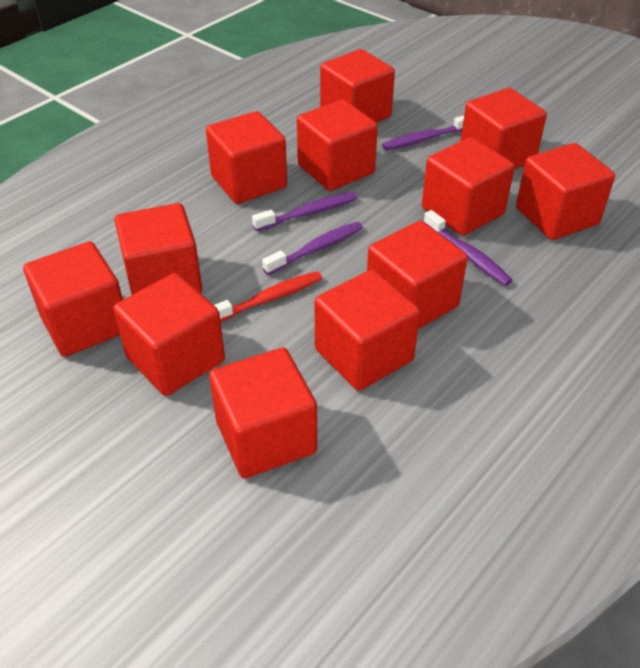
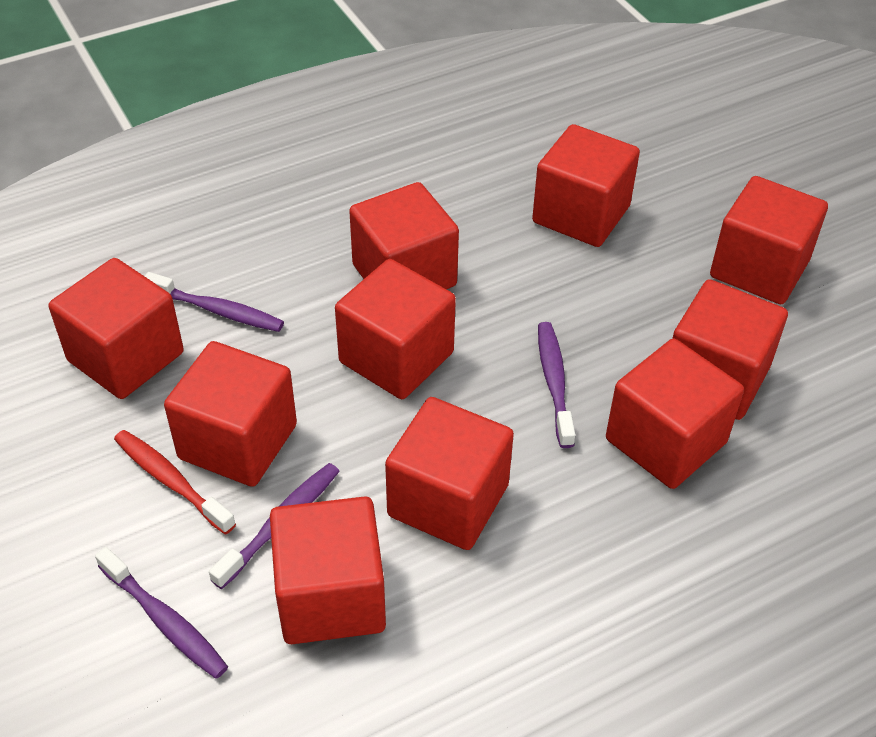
red cube: 12 -> 10

